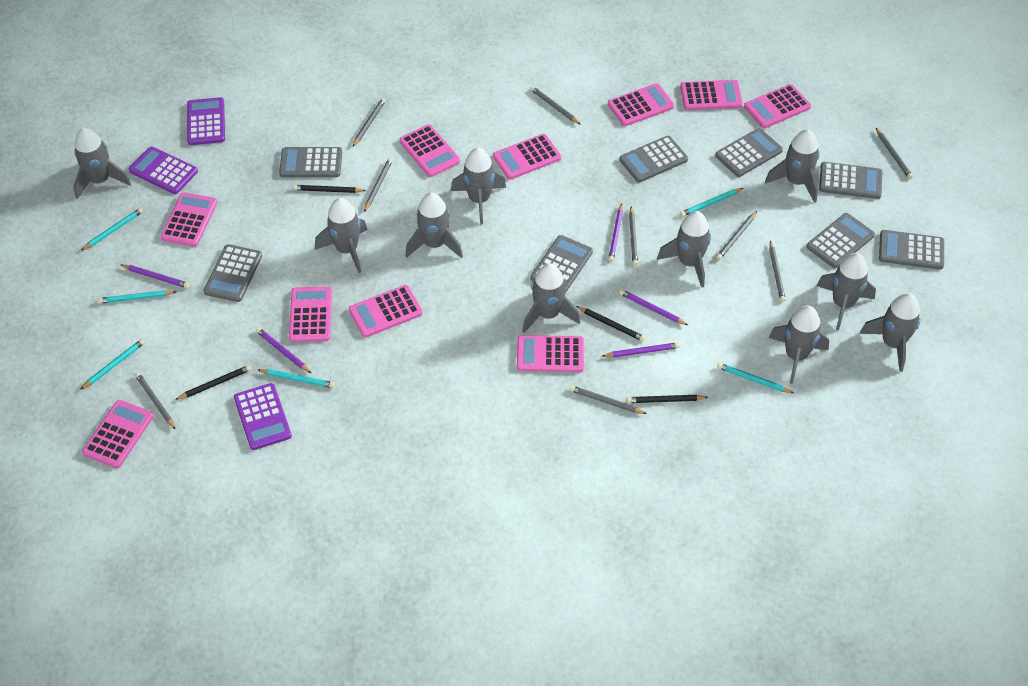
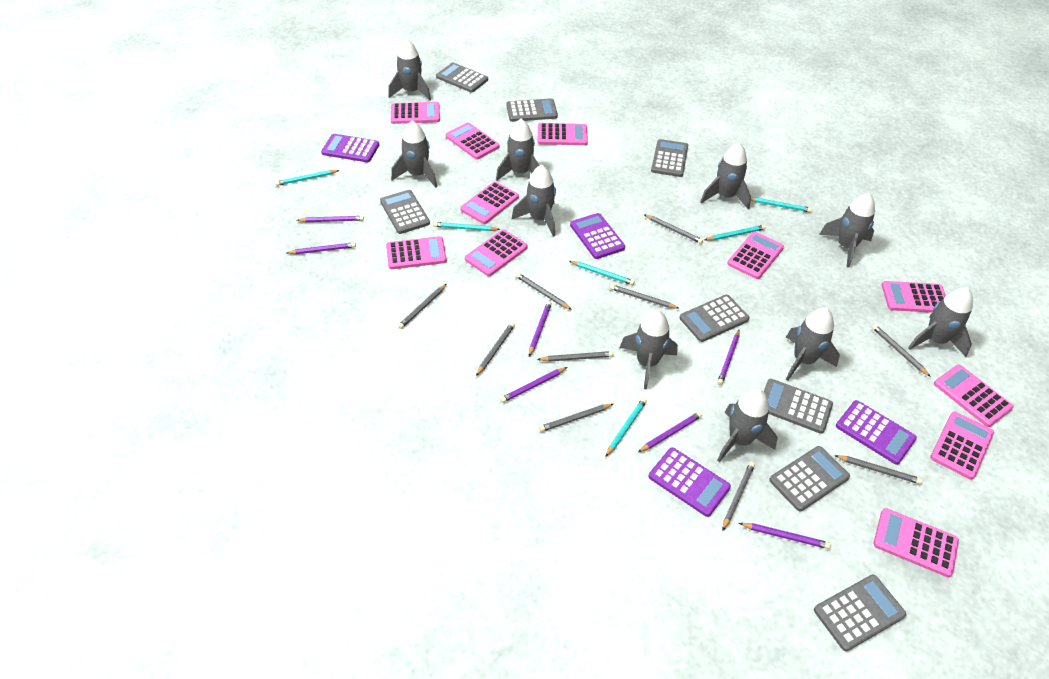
black pencil: 4 -> 0
grey pencil: 9 -> 10
pink calculator: 10 -> 11
purple calculator: 3 -> 4
purple pencil: 5 -> 7

